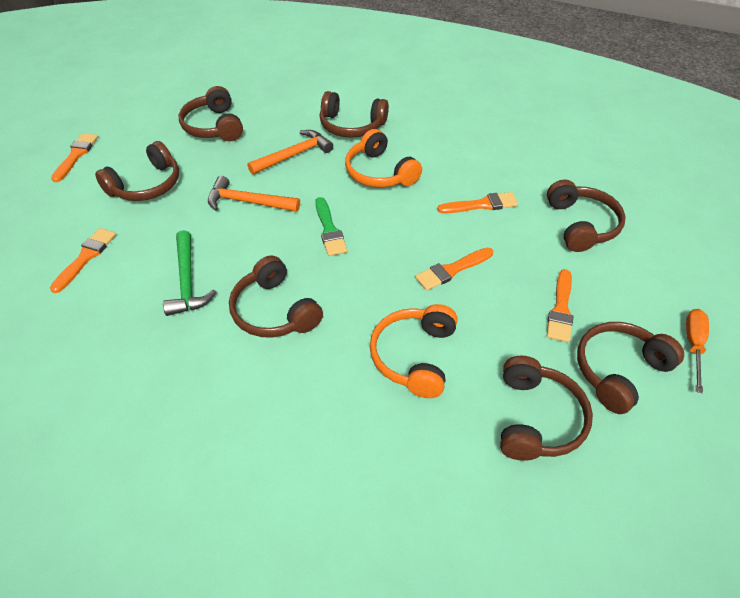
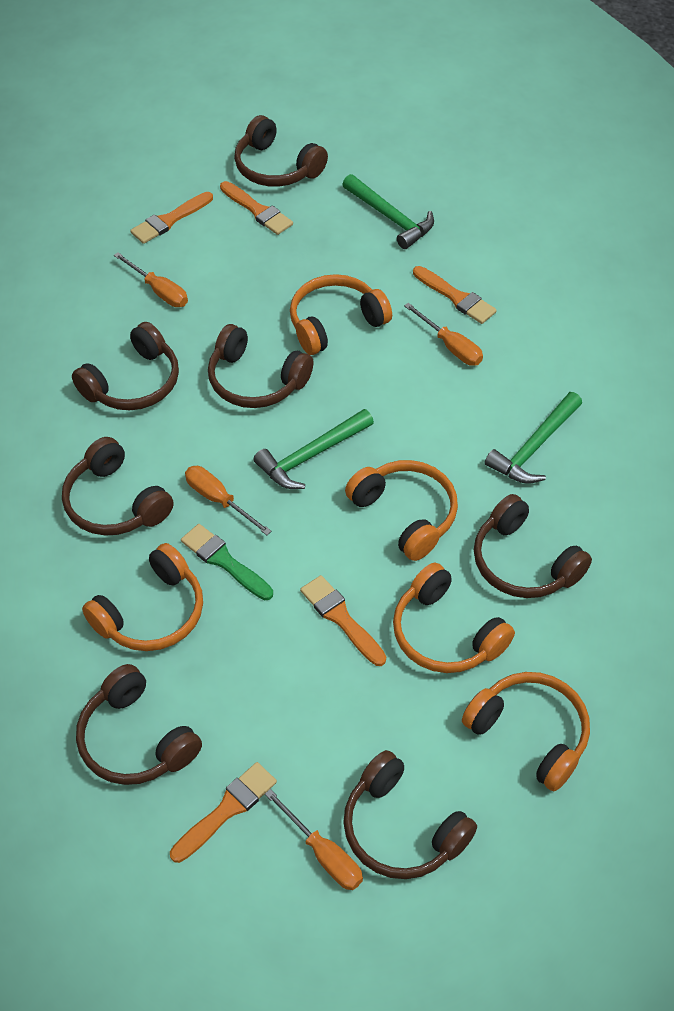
green hammer: 1 -> 3
orange hammer: 2 -> 0
orange headphones: 2 -> 5
orange screwdriver: 1 -> 4

